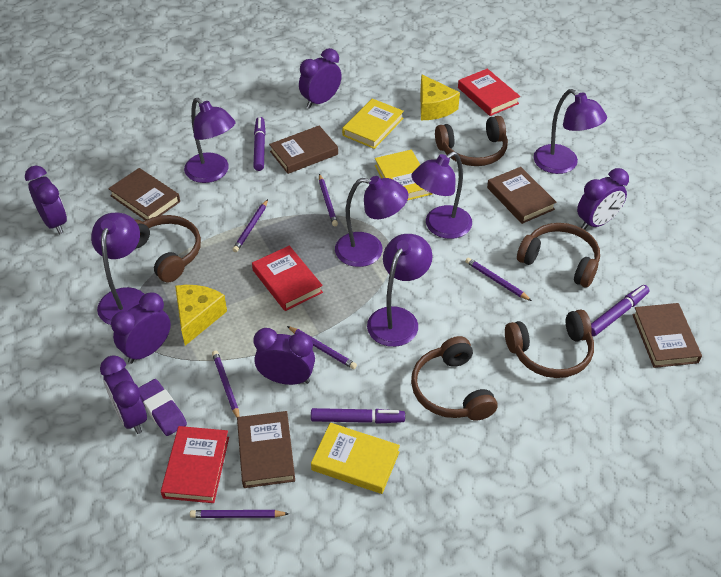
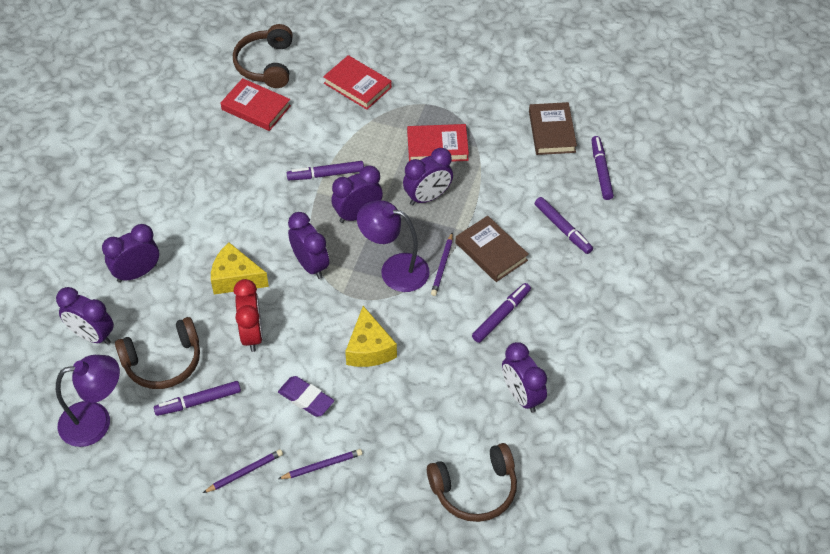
brown book: 5 -> 2
brown headphones: 5 -> 3
purple lamp: 6 -> 2
purple marker: 3 -> 5
purple pencil: 6 -> 3
red clock: 0 -> 1
yellow book: 3 -> 0

